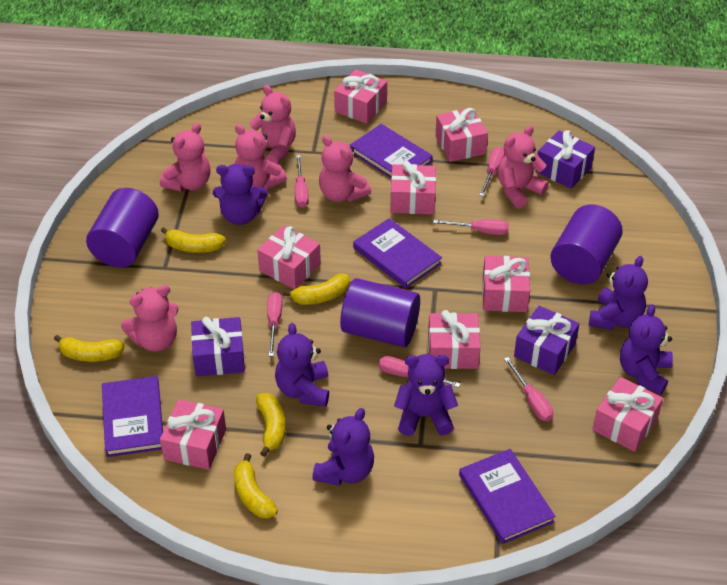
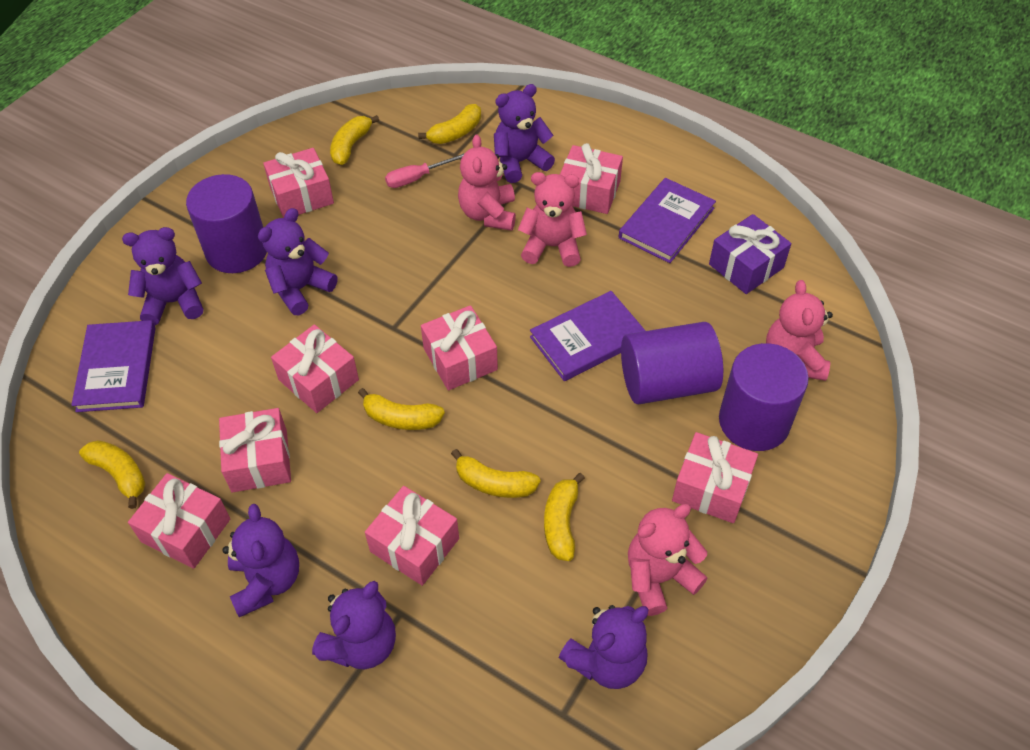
pink screwdriver: 6 -> 1
pink teddy bear: 6 -> 4
purple book: 4 -> 3
purple gift: 3 -> 1
yellow banana: 5 -> 6

